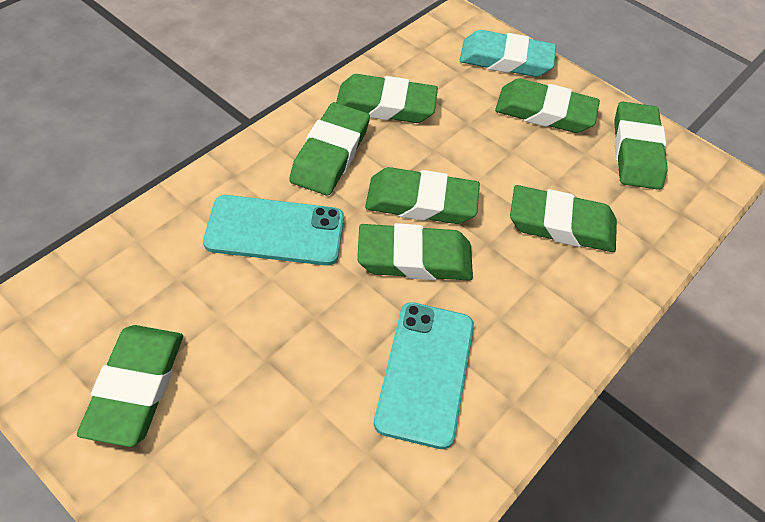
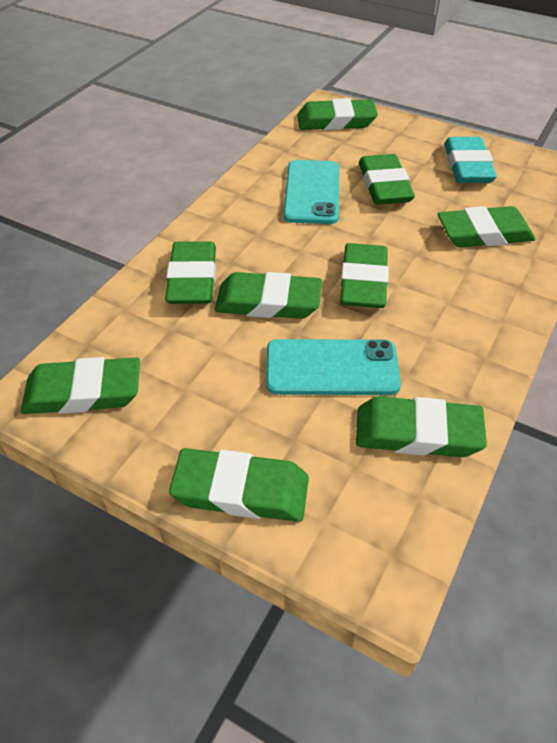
green eraser: 8 -> 9

